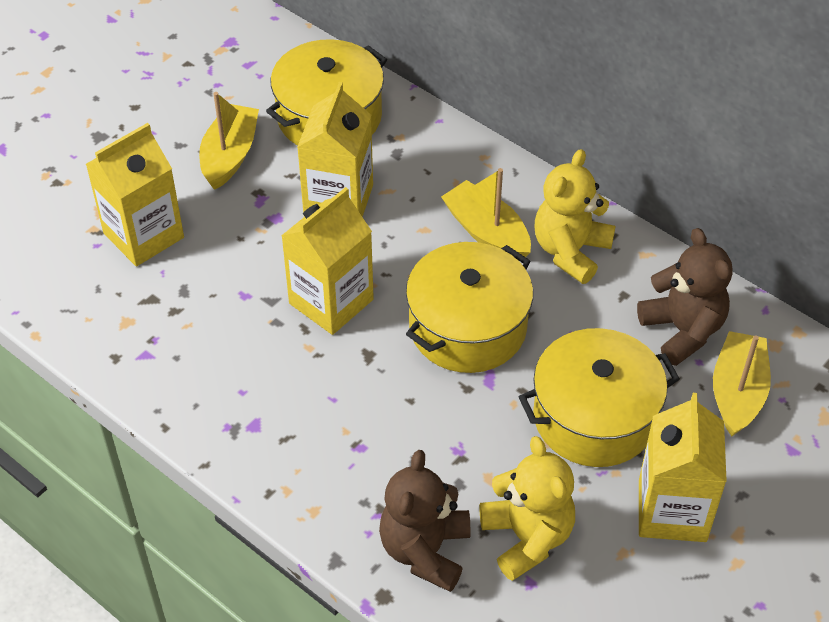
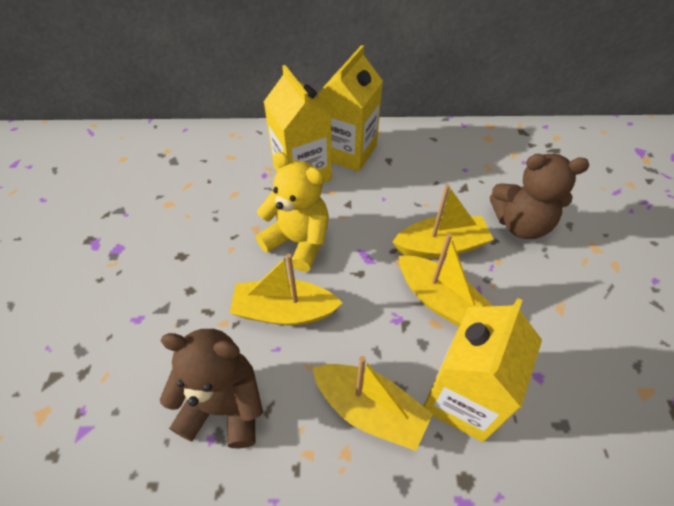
yellow boat: 3 -> 4
yellow carton: 4 -> 3
yellow pot: 3 -> 0
yellow teddy bear: 2 -> 1

